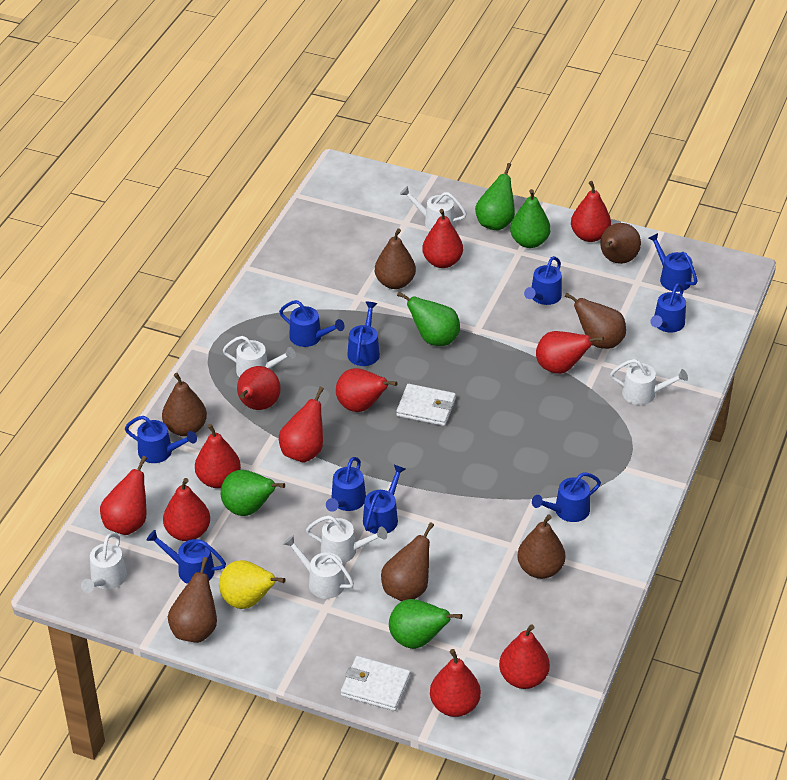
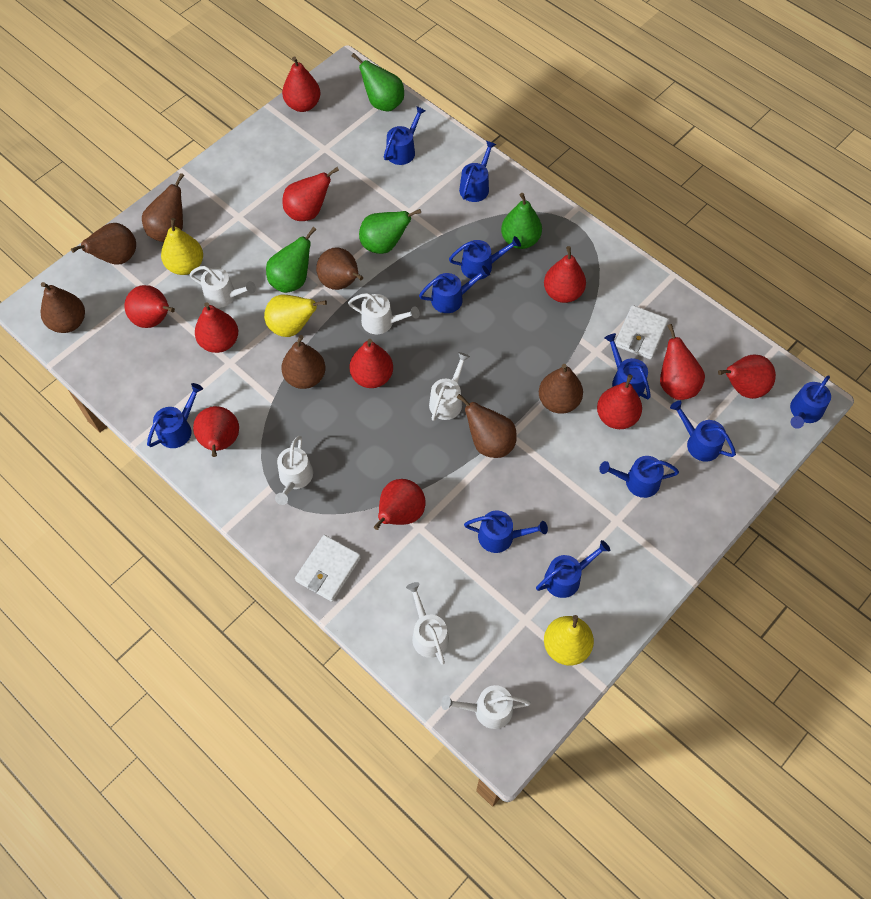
blue watering can: 10 -> 11
green pear: 5 -> 4
yellow pear: 1 -> 3

